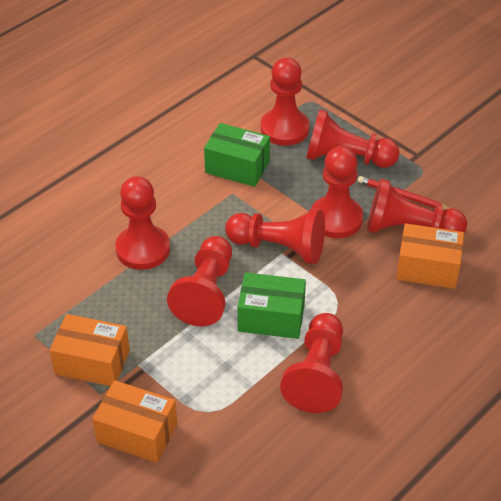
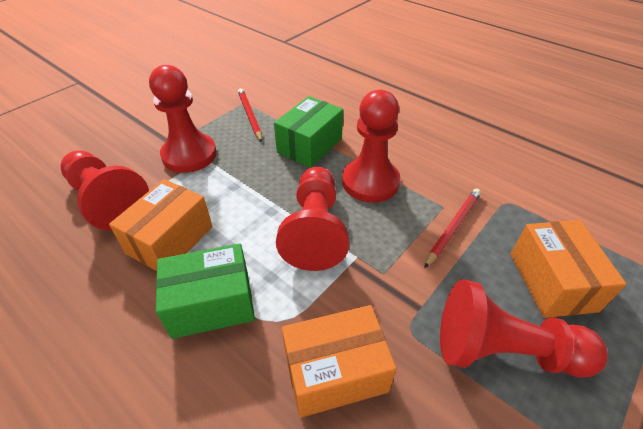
red pawn: 8 -> 5
red pencil: 1 -> 2

